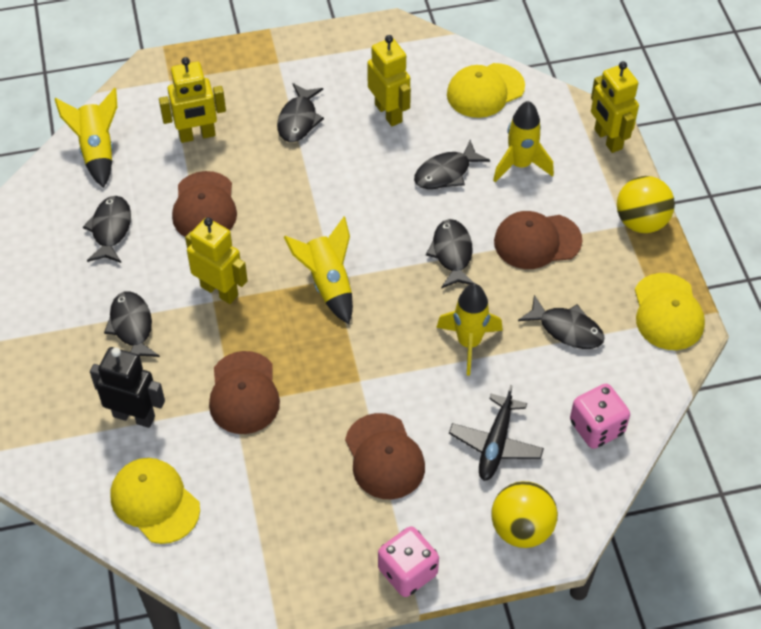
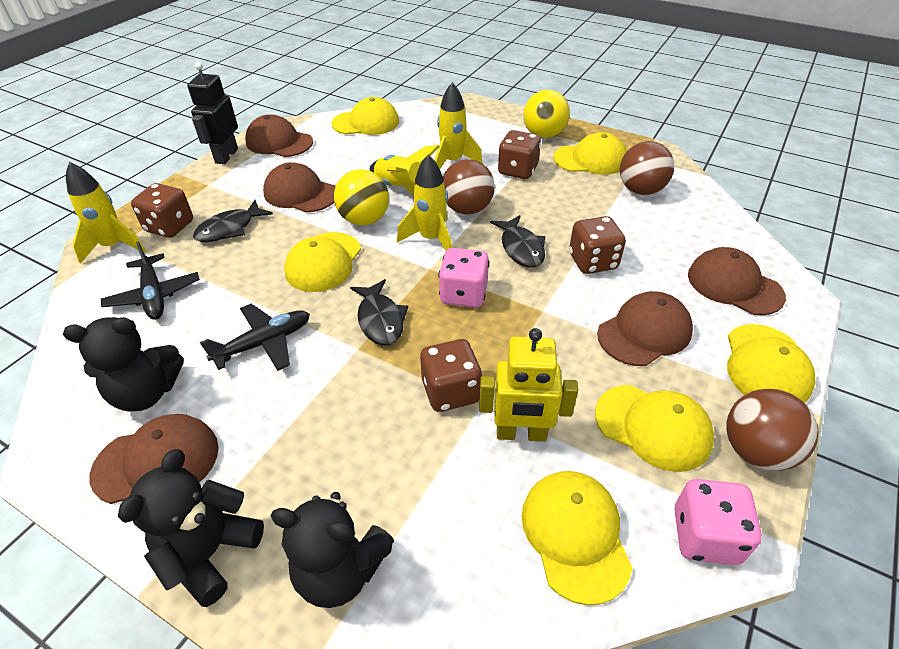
black fish: 6 -> 3
black plane: 1 -> 2
black teddy bear: 0 -> 3
brown ball: 0 -> 3
brown cap: 4 -> 5
brown dice: 0 -> 4
yellow cap: 3 -> 6
yellow robot: 4 -> 1

